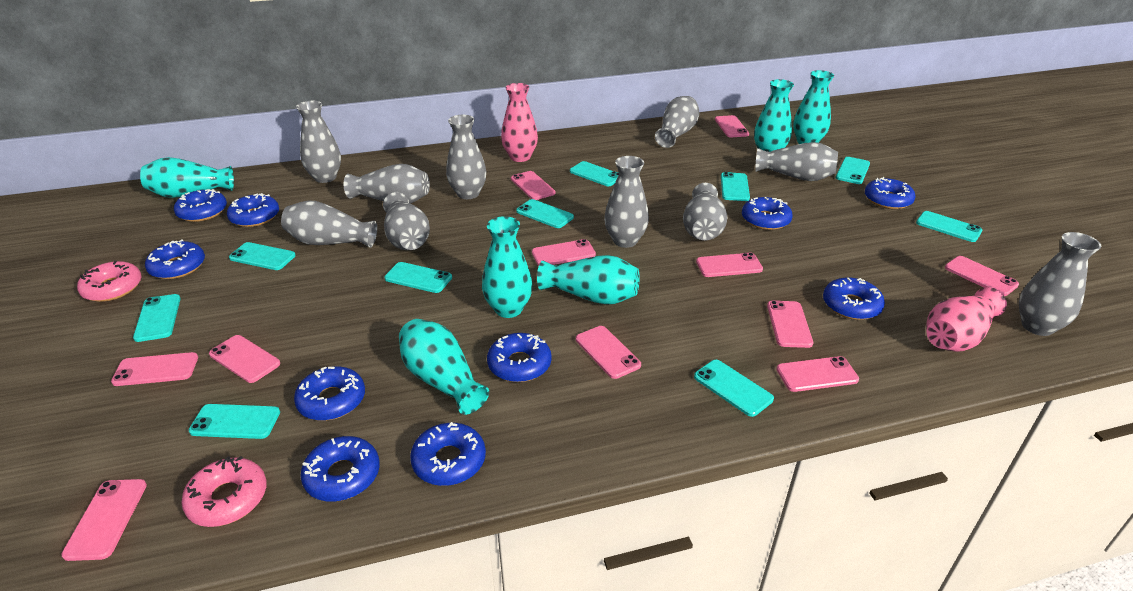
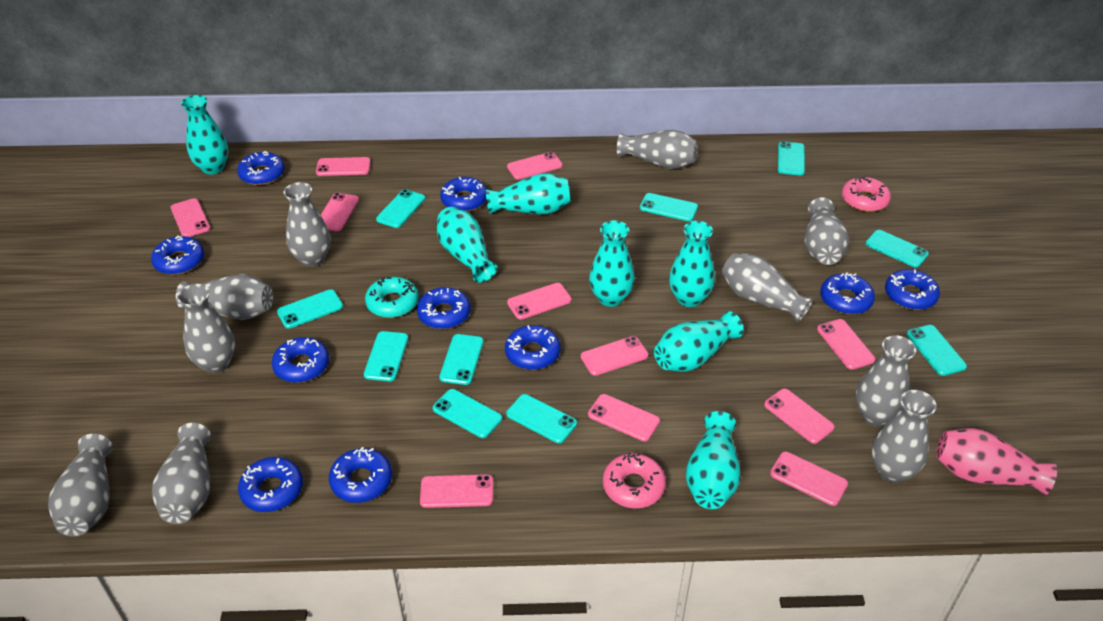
pink vase: 2 -> 1
turquoise donut: 0 -> 1
turquoise vase: 6 -> 7

